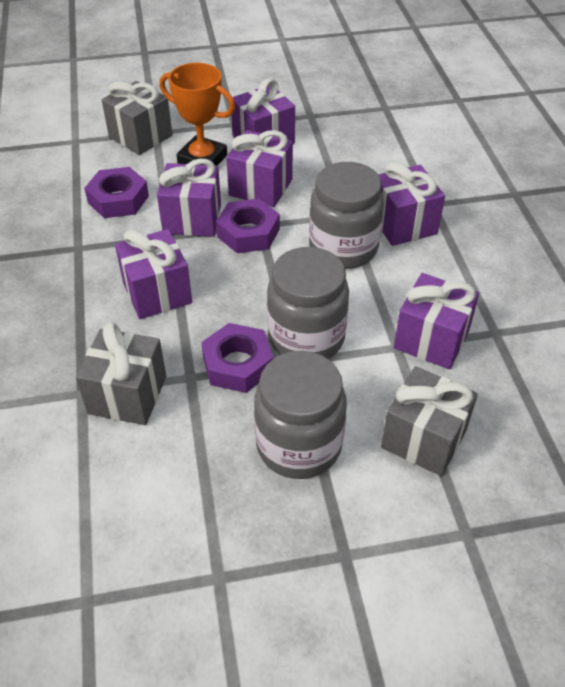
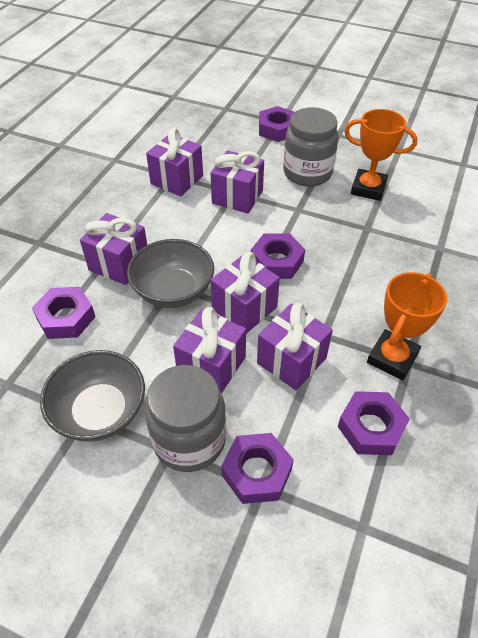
grey bowl: 0 -> 2
grey gift: 3 -> 0
grey jar: 3 -> 2
orange trophy: 1 -> 2
purple nut: 3 -> 5

